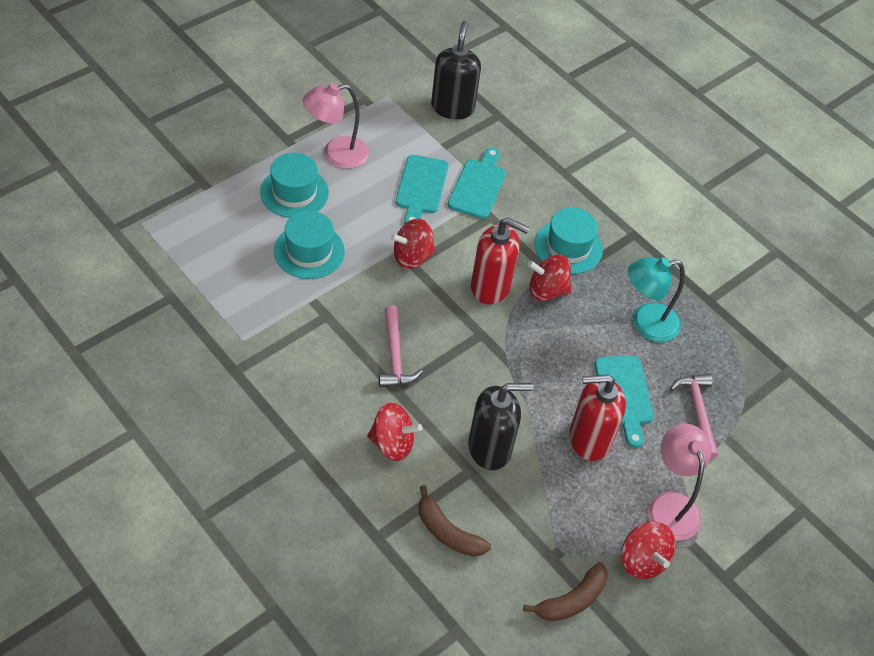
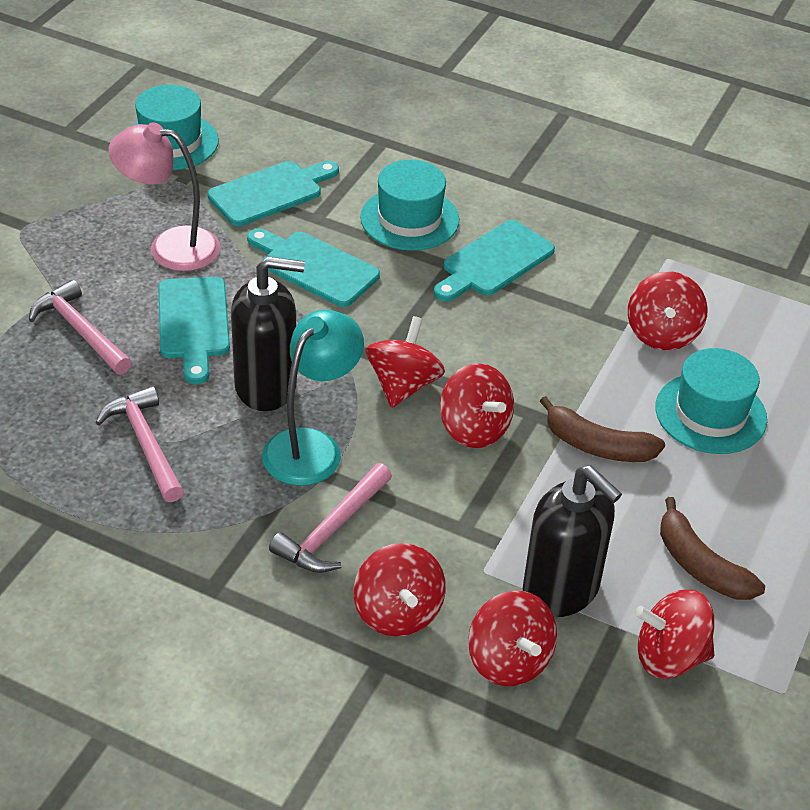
pink hammer: 2 -> 3
pink lamp: 2 -> 1
red soap dispenser: 2 -> 0
red spinning top: 4 -> 6
turquoise cutting board: 3 -> 4

